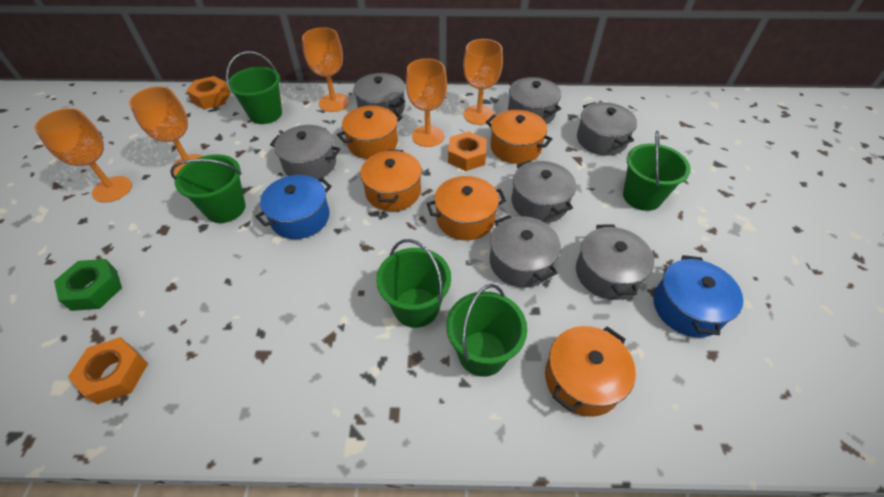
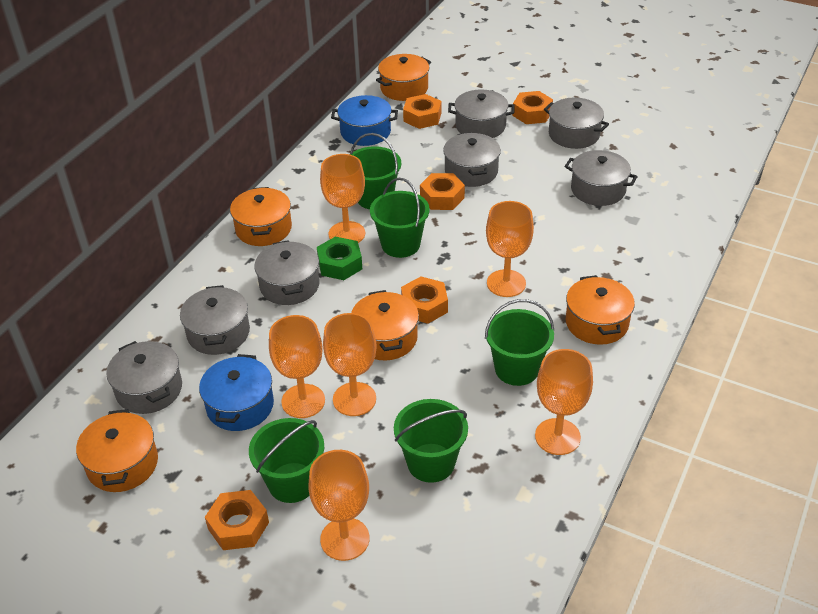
orange goblet: 5 -> 6
orange nut: 3 -> 5

